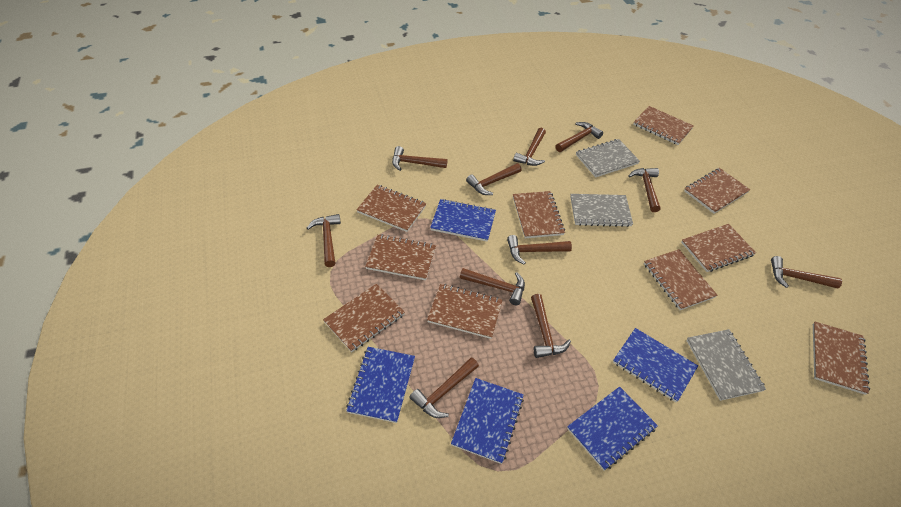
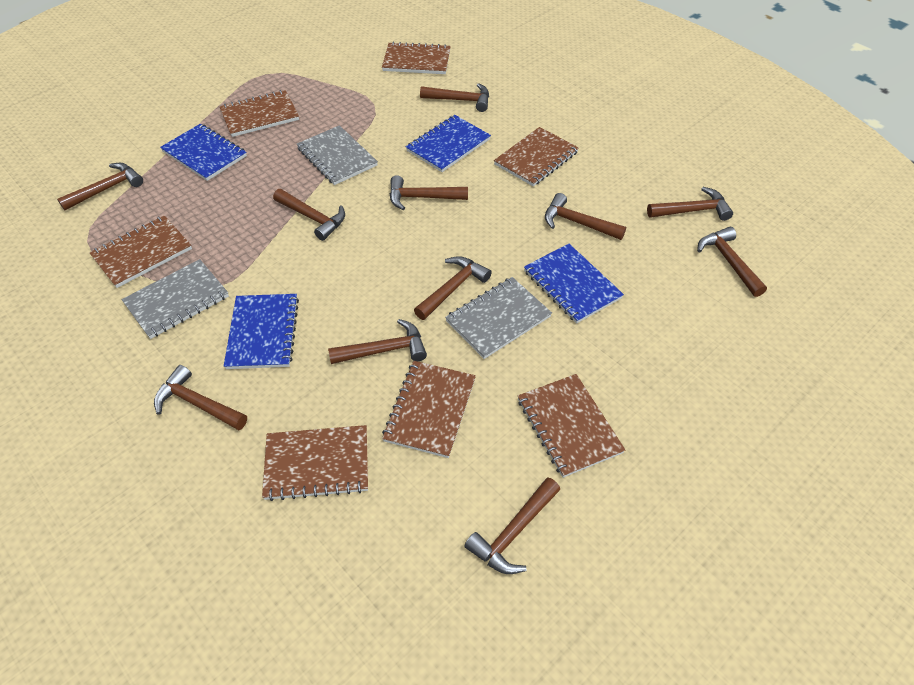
blue notebook: 5 -> 4
brown notebook: 10 -> 7

